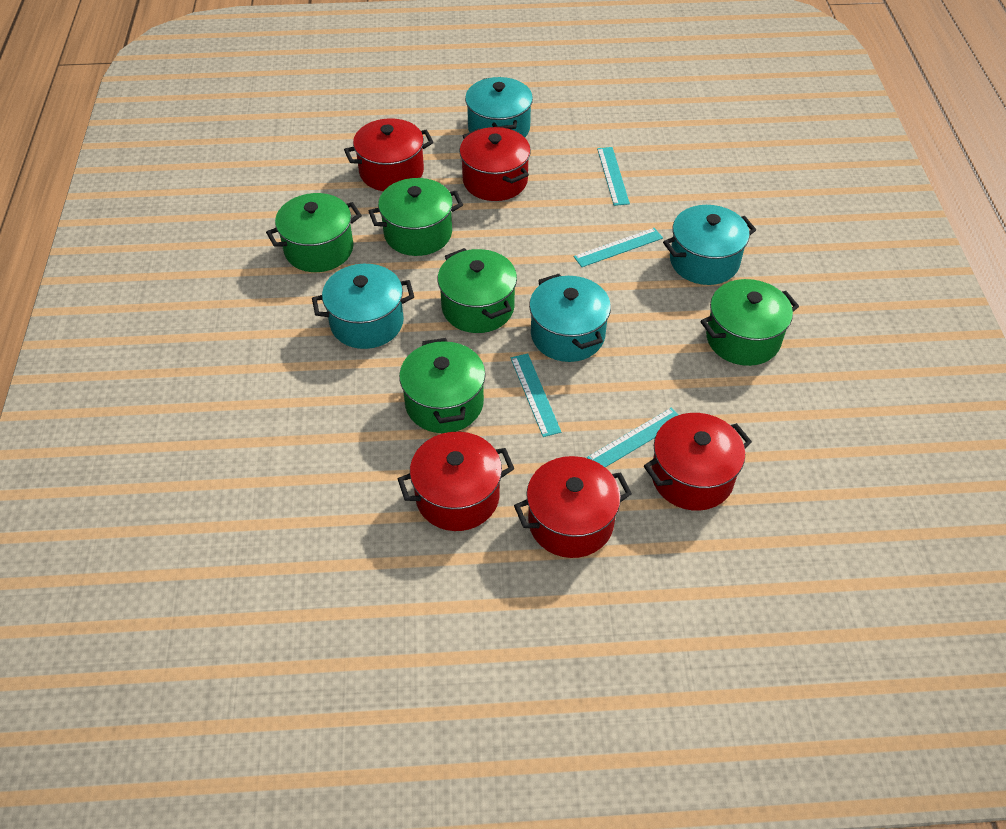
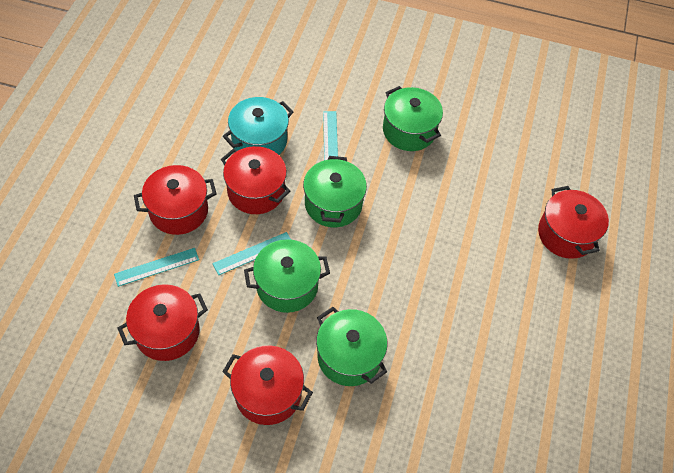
green pot: 5 -> 4
turquoise pot: 4 -> 1
turquoise ruler: 4 -> 3

